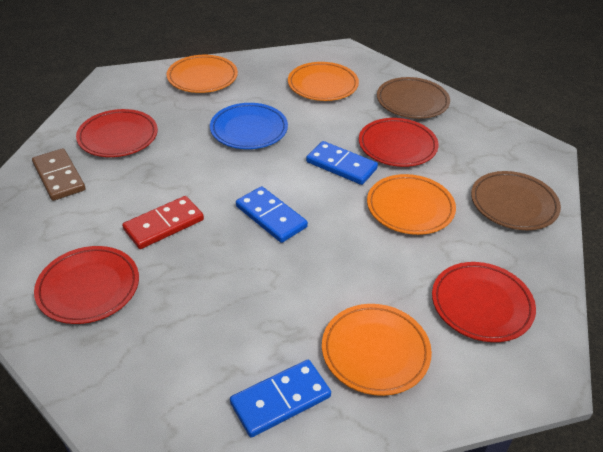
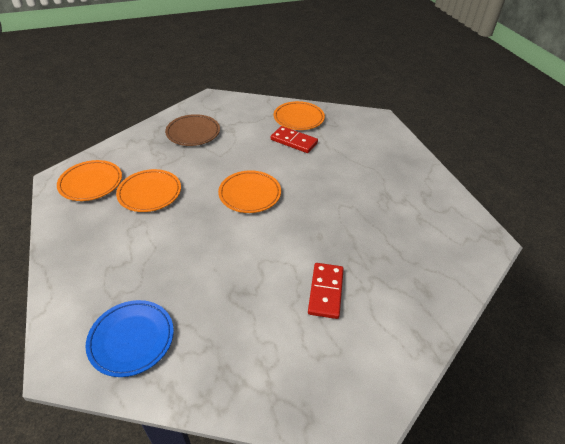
blue domino: 3 -> 0
brown domino: 1 -> 0
brown plate: 2 -> 1
red domino: 1 -> 2
red plate: 4 -> 0

